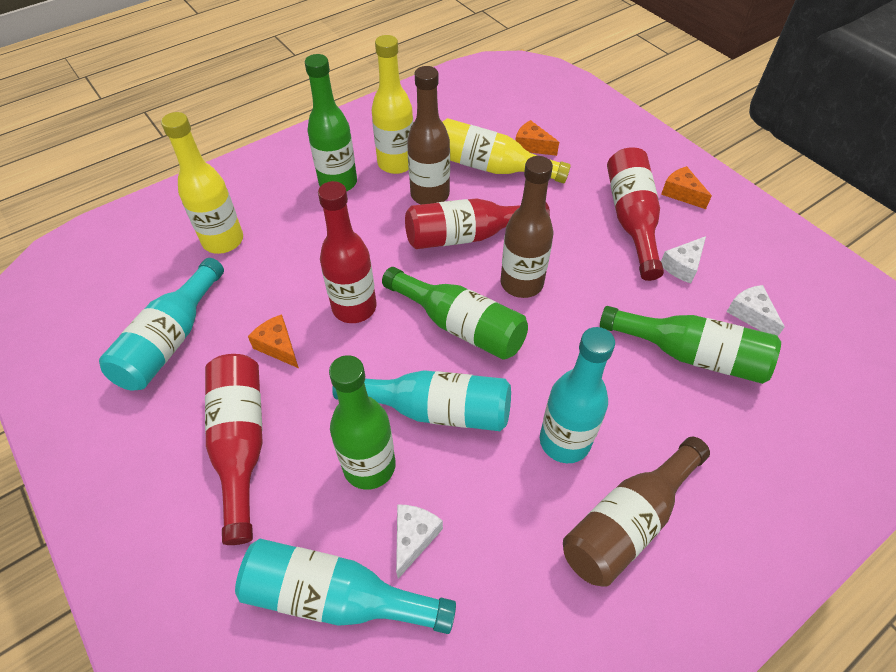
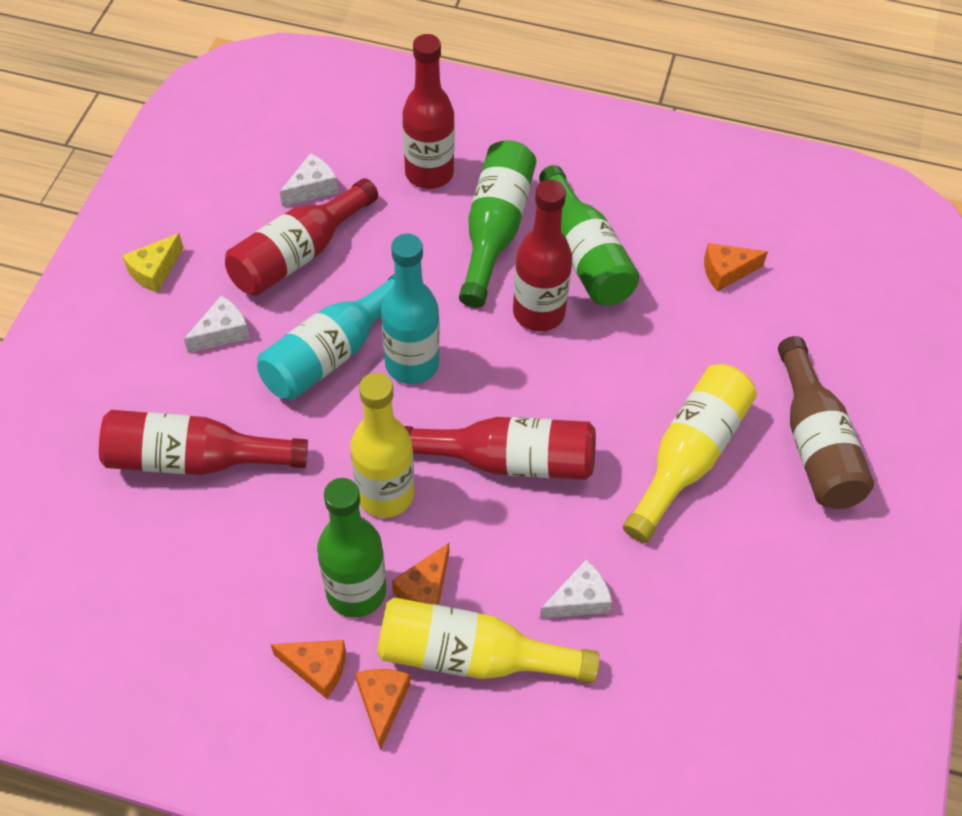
brown bottle: 3 -> 1
green bottle: 4 -> 3
orange cheese: 3 -> 4
red bottle: 4 -> 5
turquoise bottle: 4 -> 2
yellow cheese: 0 -> 1

